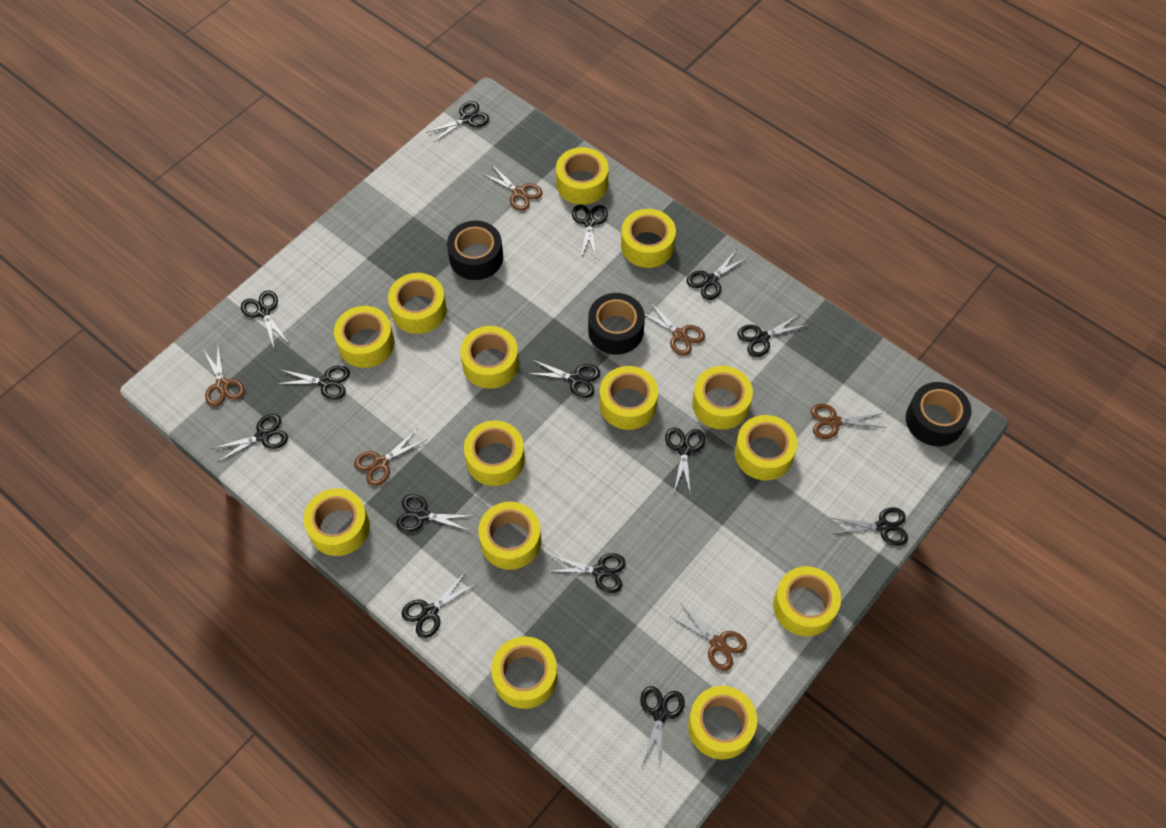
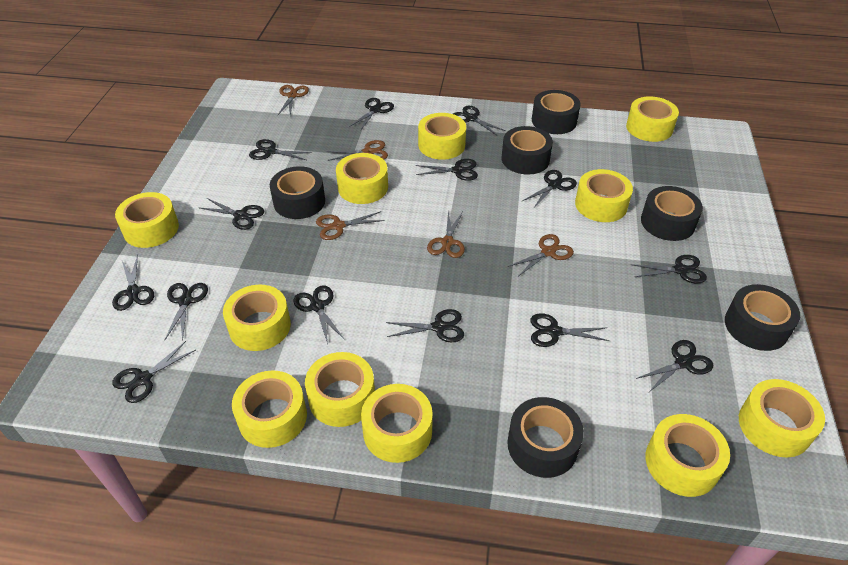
black tape: 3 -> 6
brown scissors: 6 -> 5
yellow tape: 14 -> 11

